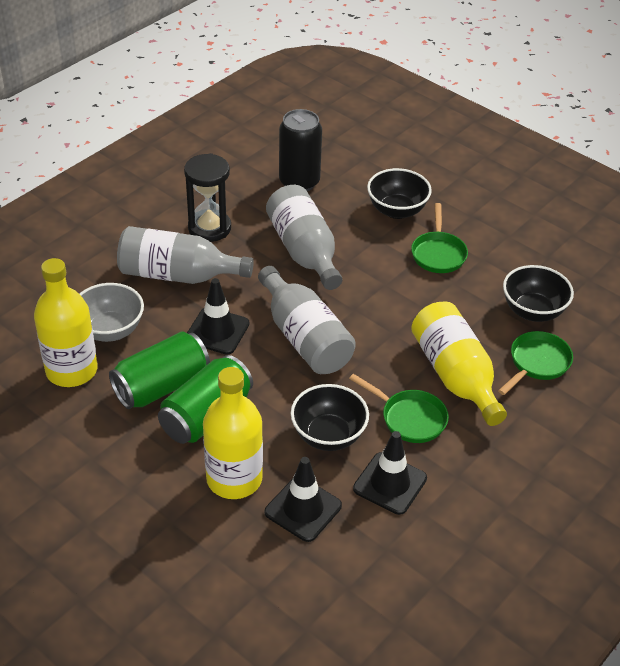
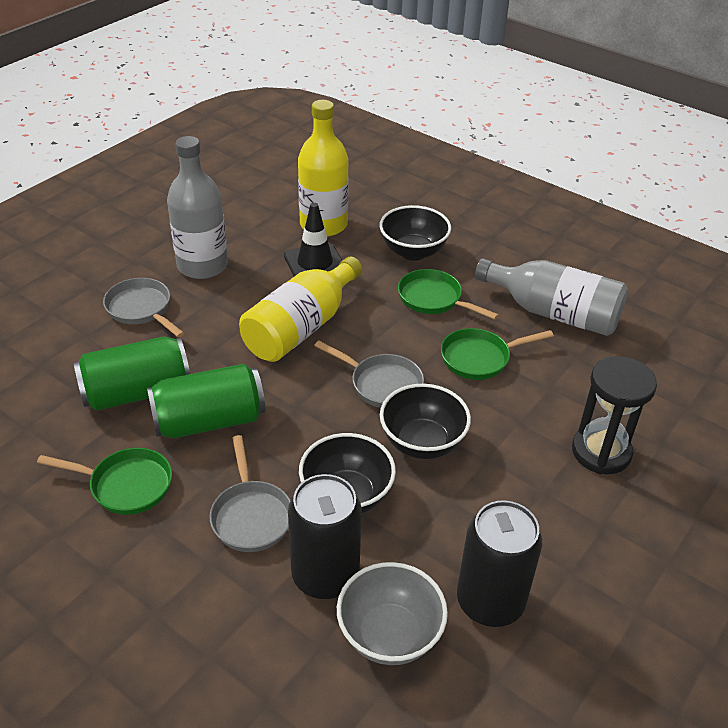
black can: 1 -> 2
black traffic cone: 3 -> 1
grey bottle: 3 -> 2
grey pan: 0 -> 3
yellow bottle: 3 -> 2

